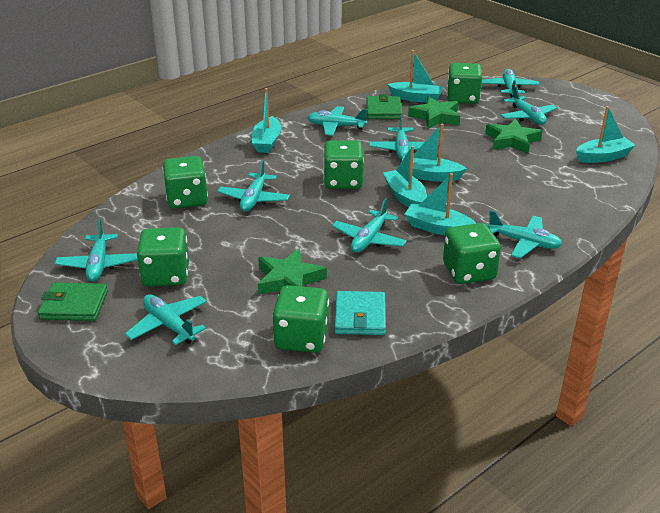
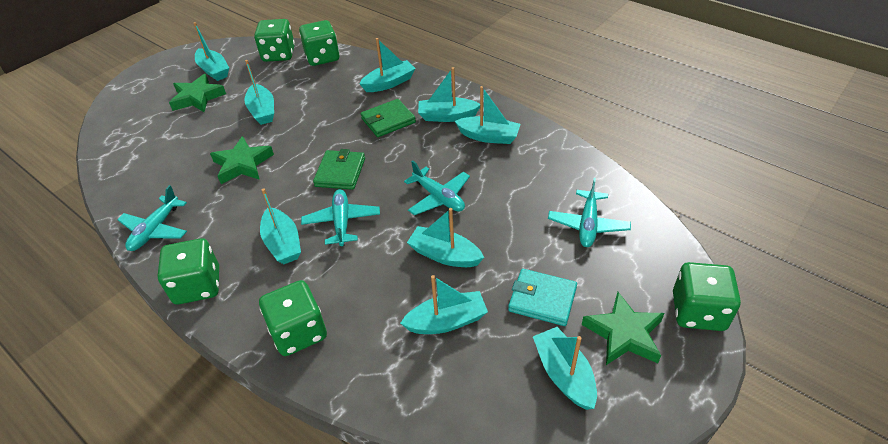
green dice: 6 -> 5
turquoise boat: 6 -> 9
turquoise plane: 9 -> 4

